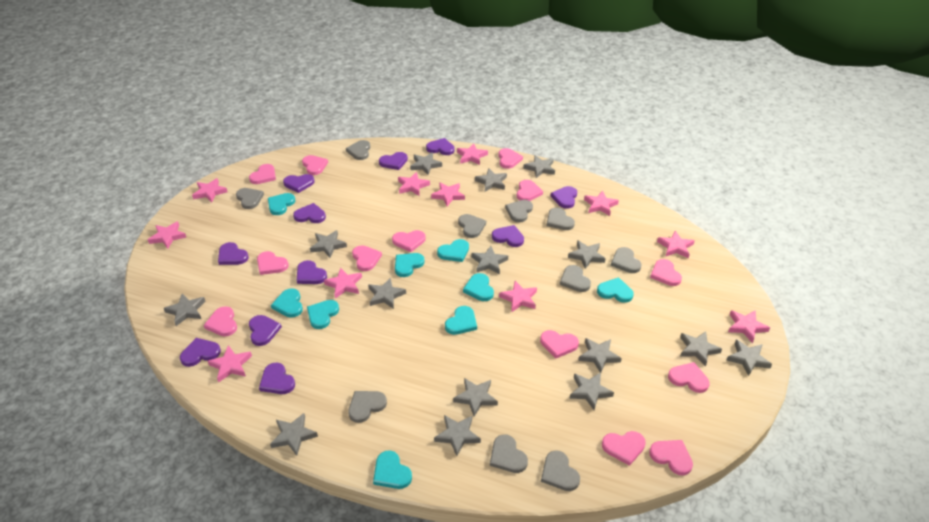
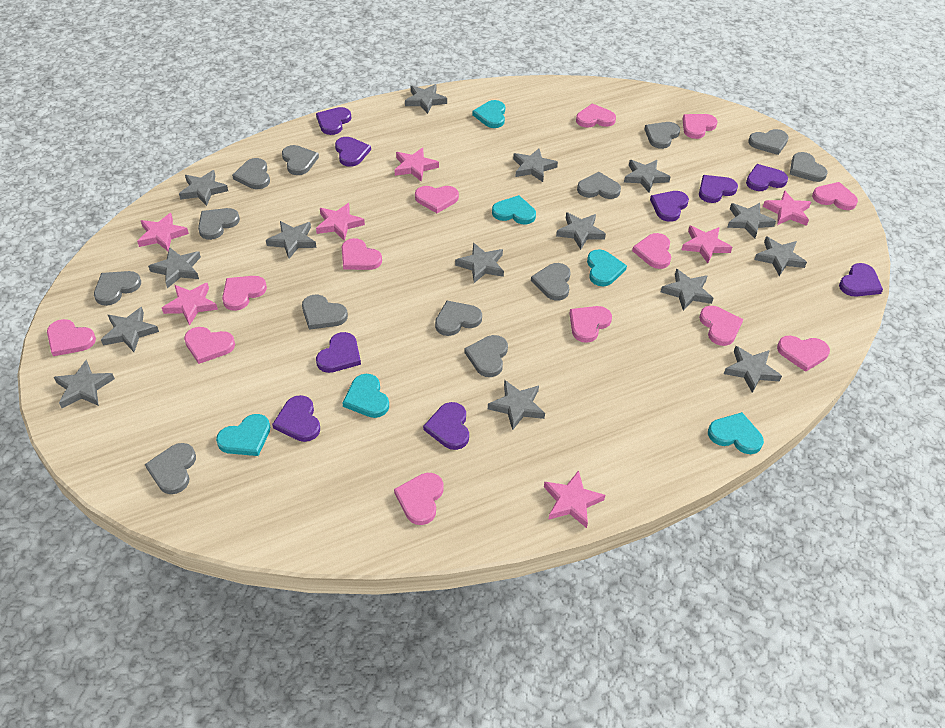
grey heart: 10 -> 13
pink star: 11 -> 7
purple heart: 11 -> 9
turquoise heart: 9 -> 6

